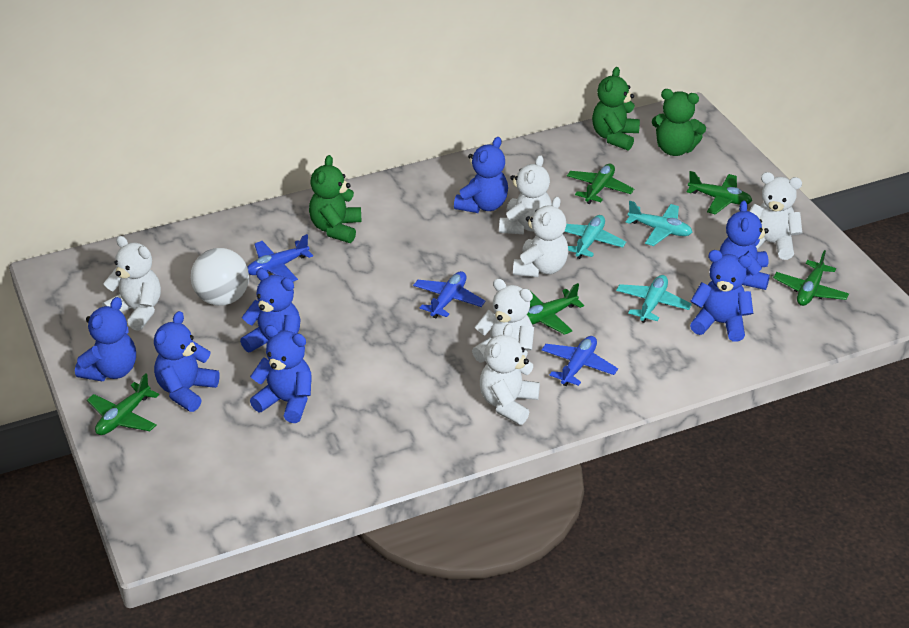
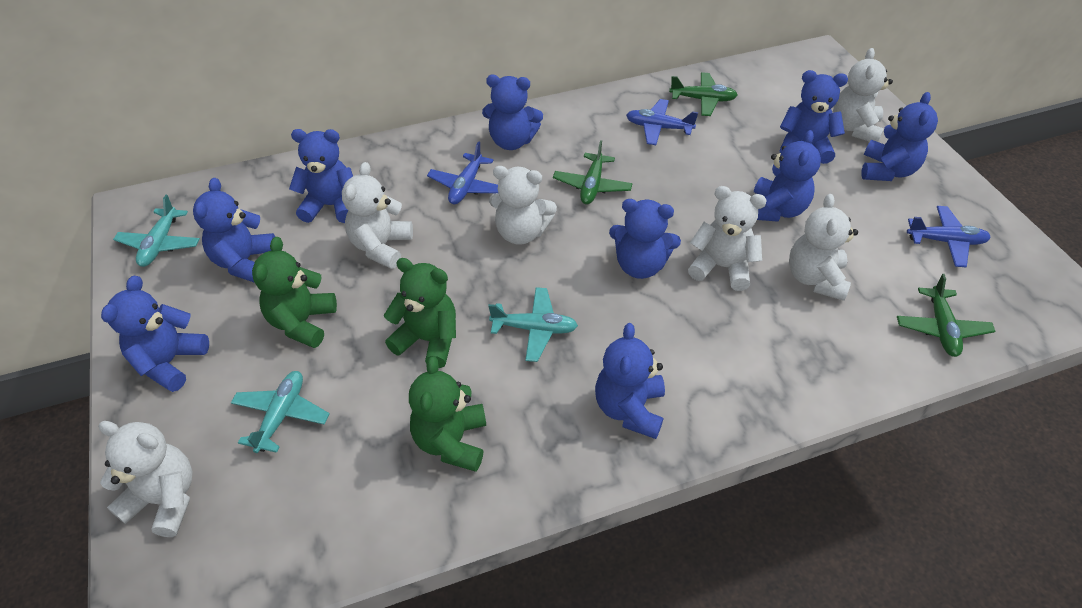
blue teddy bear: 7 -> 9
green plane: 5 -> 3
white ball: 1 -> 0

